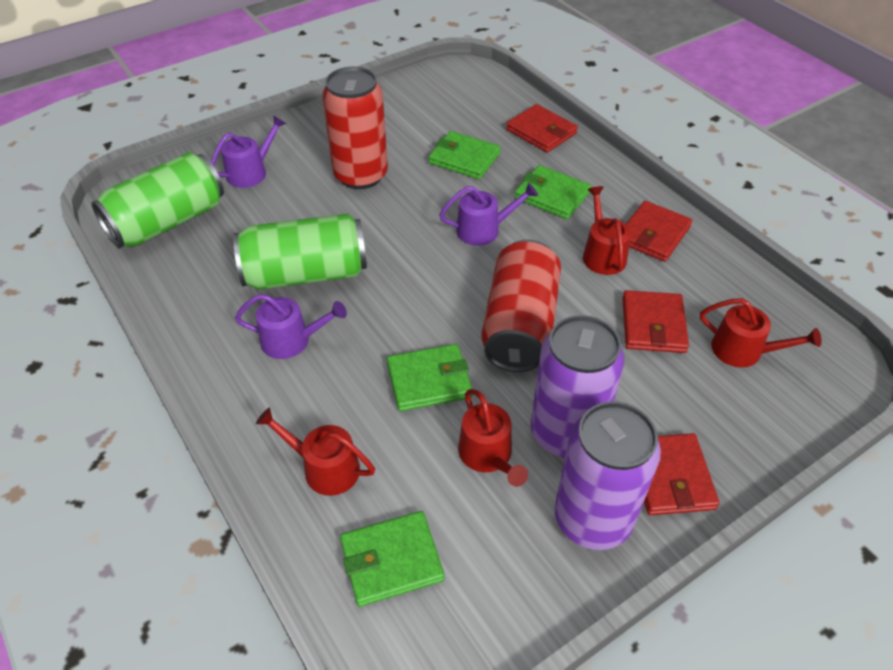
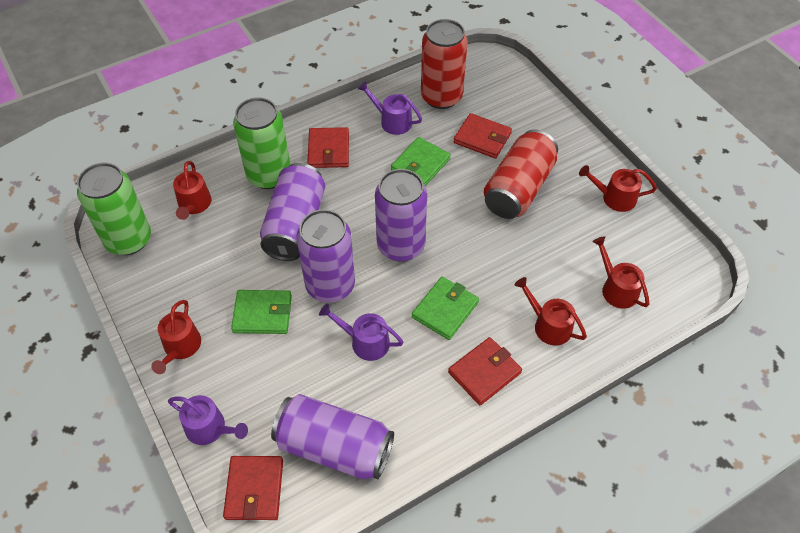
green wallet: 4 -> 3
purple can: 2 -> 4
red watering can: 4 -> 5

